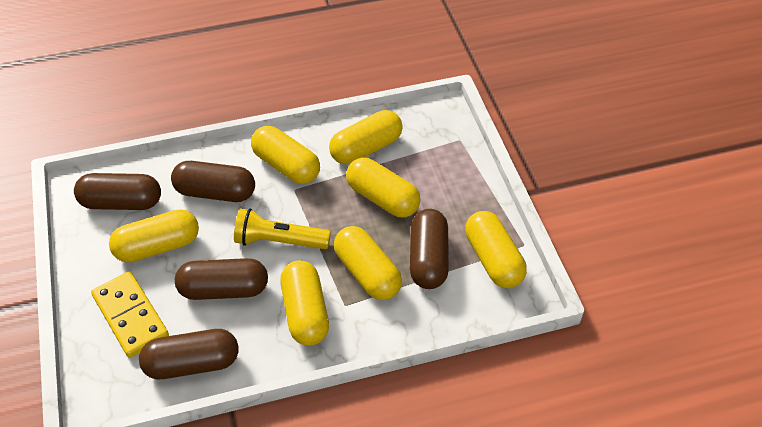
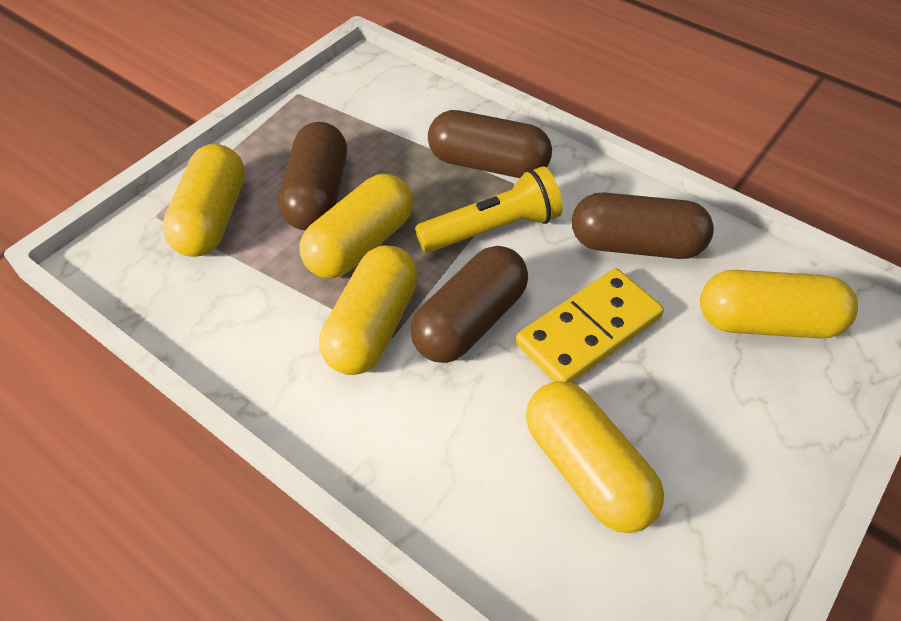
brown capsule: 5 -> 4
yellow capsule: 7 -> 5

